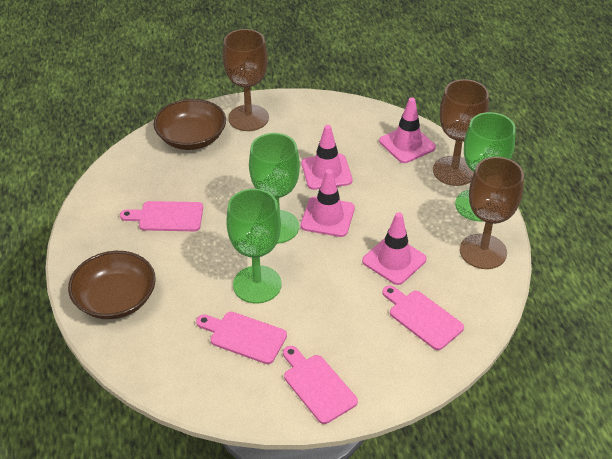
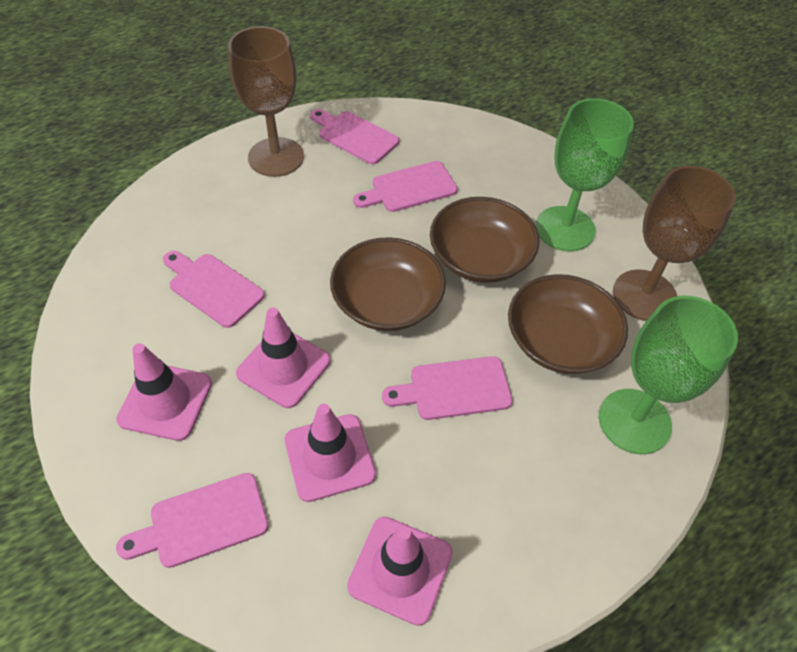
brown bowl: 2 -> 3
brown goblet: 3 -> 2
green goblet: 3 -> 2
pink cutting board: 4 -> 5

